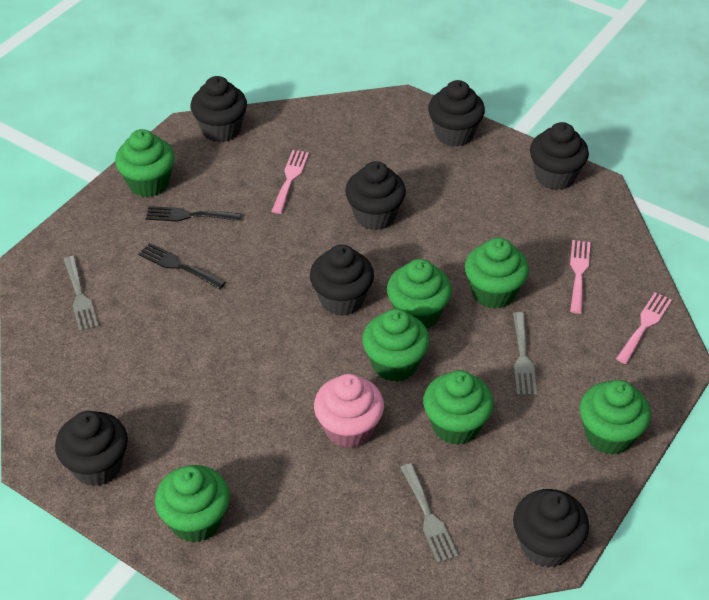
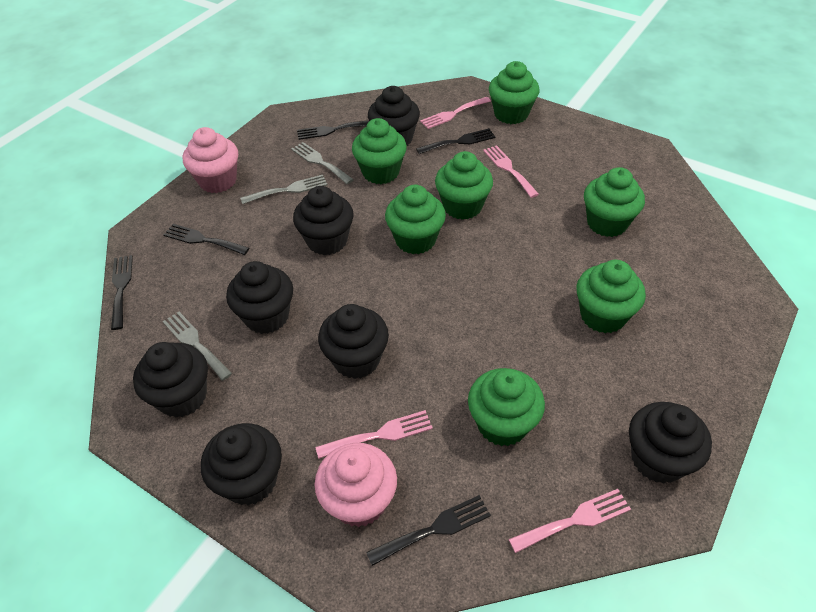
black fork: 2 -> 5
pink cupcake: 1 -> 2
pink fork: 3 -> 4

